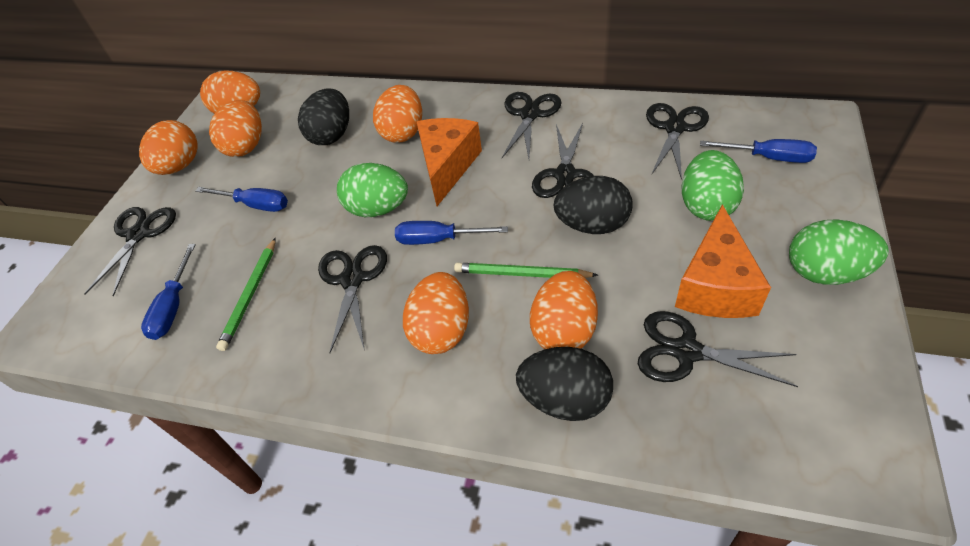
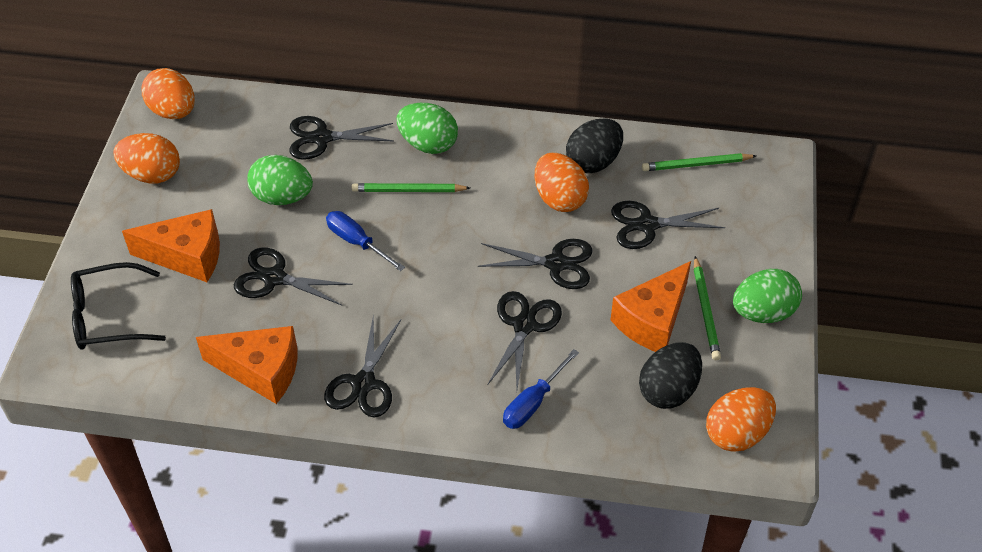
black egg: 3 -> 2
black glasses: 0 -> 1
blue screwdriver: 4 -> 2
green pencil: 2 -> 3
orange cheese: 2 -> 3
orange egg: 6 -> 4

